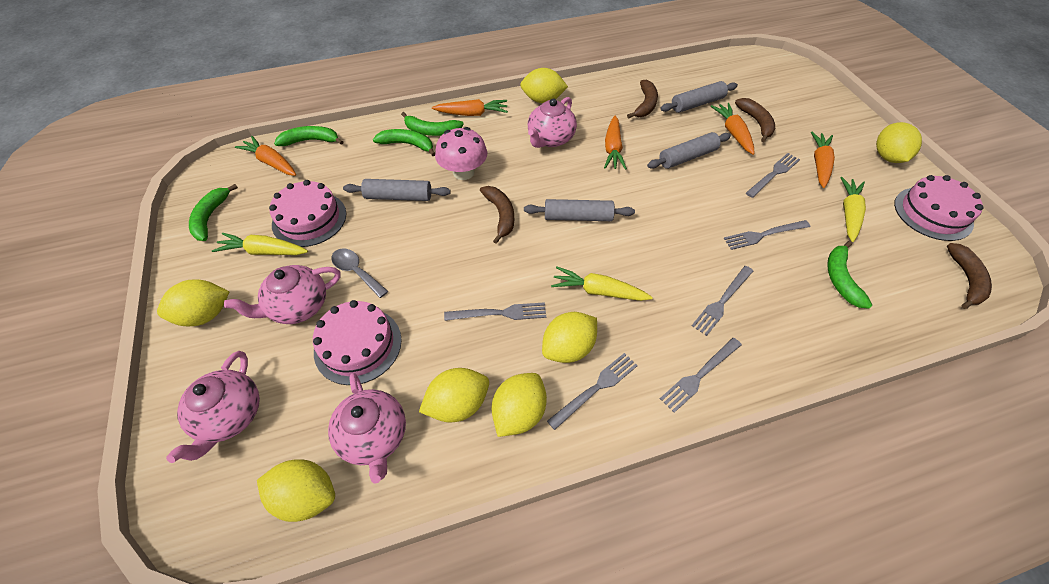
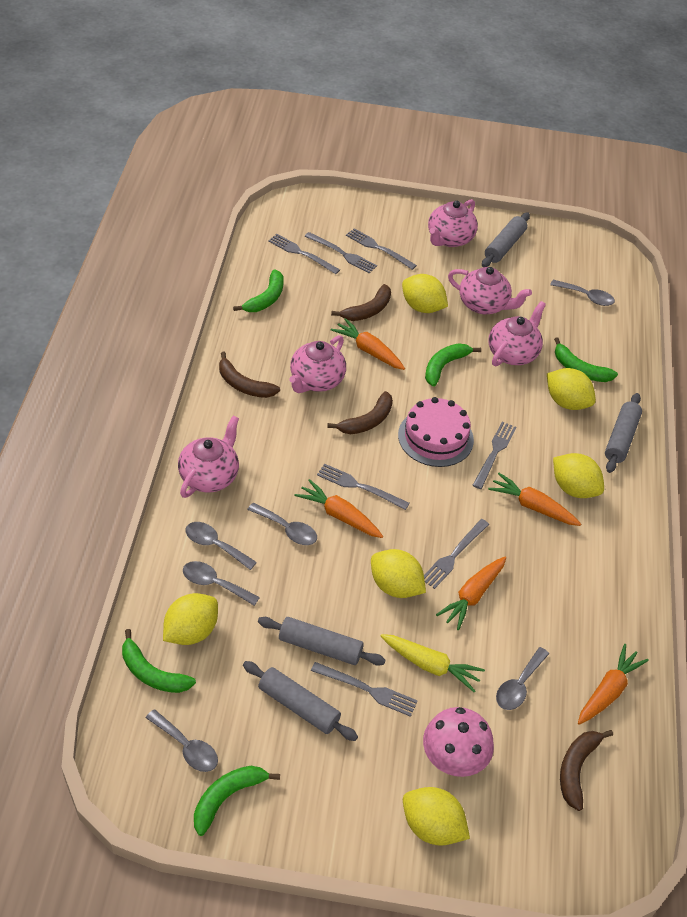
grey fork: 6 -> 7
grey spoon: 1 -> 6
pink cake: 3 -> 1
pink teapot: 4 -> 5
yellow carrot: 3 -> 1
yellow lemon: 7 -> 6

